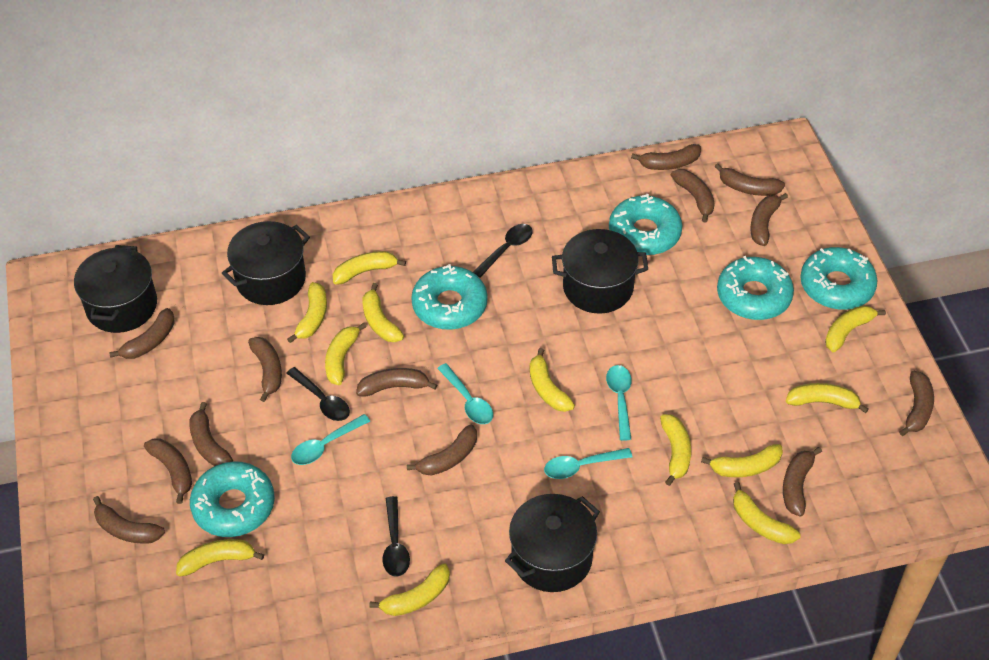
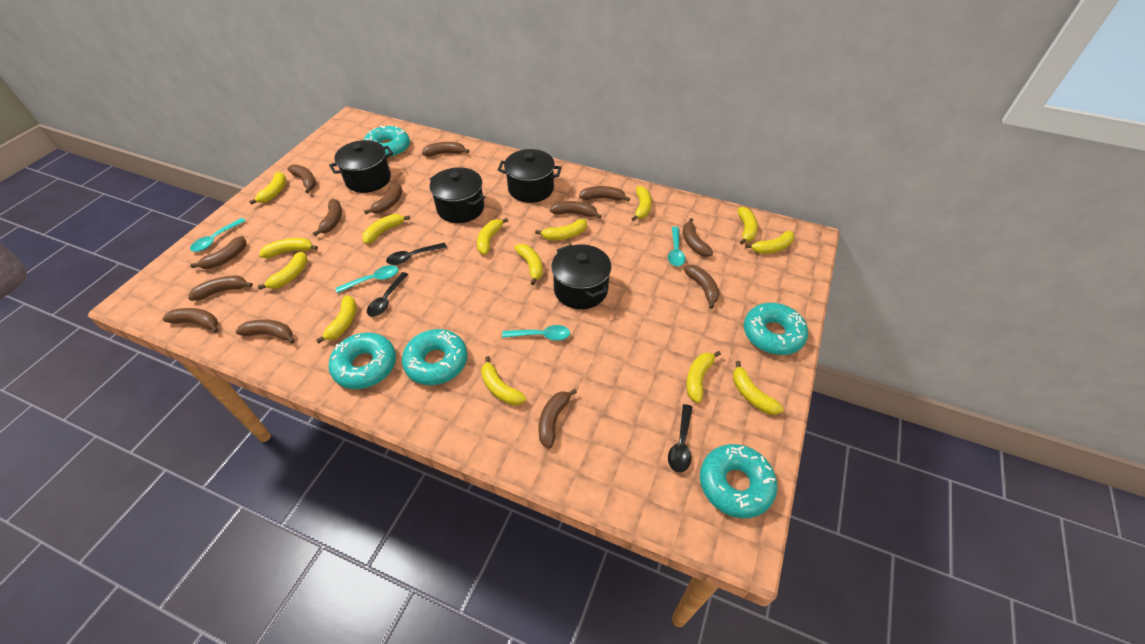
yellow banana: 12 -> 14

